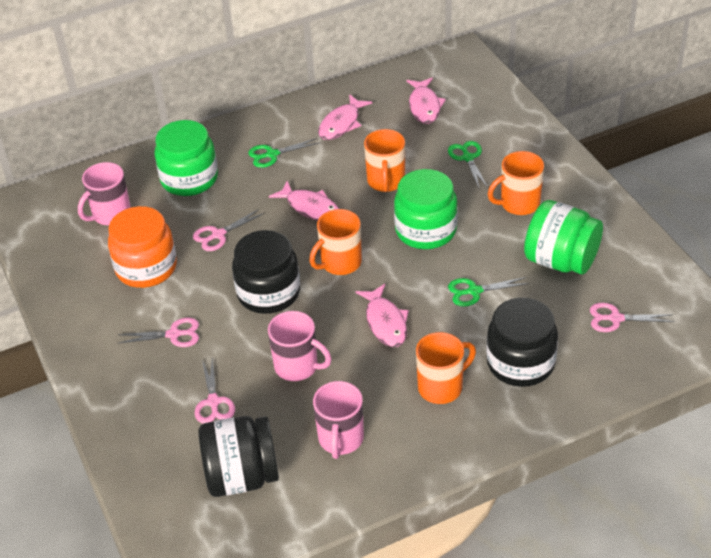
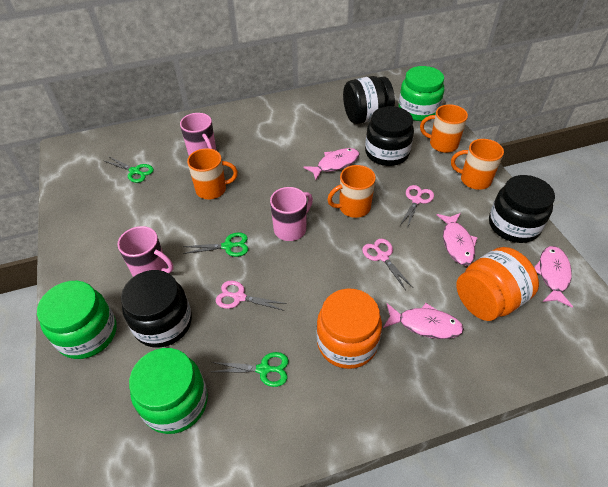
black jar: 3 -> 4
orange jar: 1 -> 2
pink scissors: 4 -> 3

